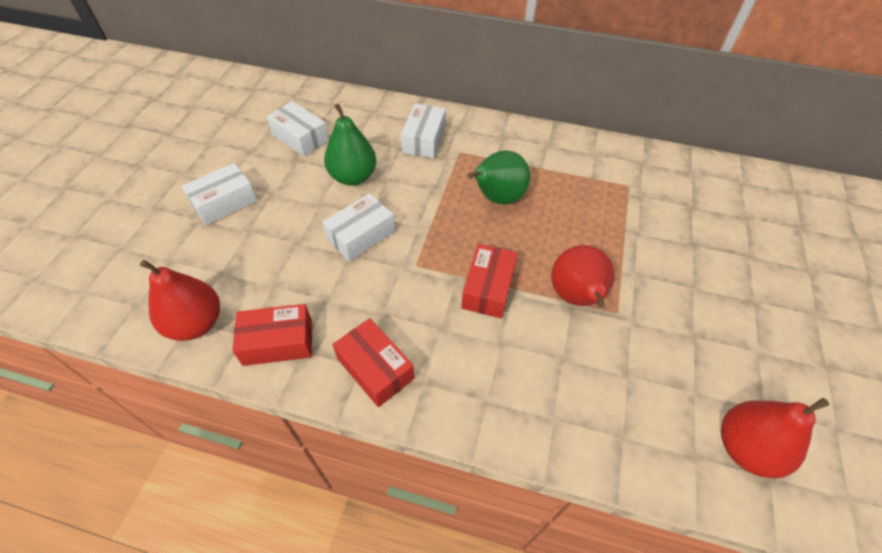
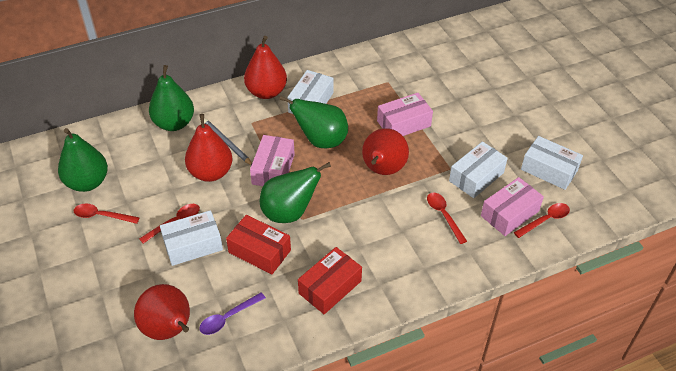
green pear: 2 -> 4
grey pencil: 0 -> 1
pink box: 0 -> 3
purple spoon: 0 -> 1
red box: 3 -> 2
red pear: 3 -> 4
red spoon: 0 -> 4

